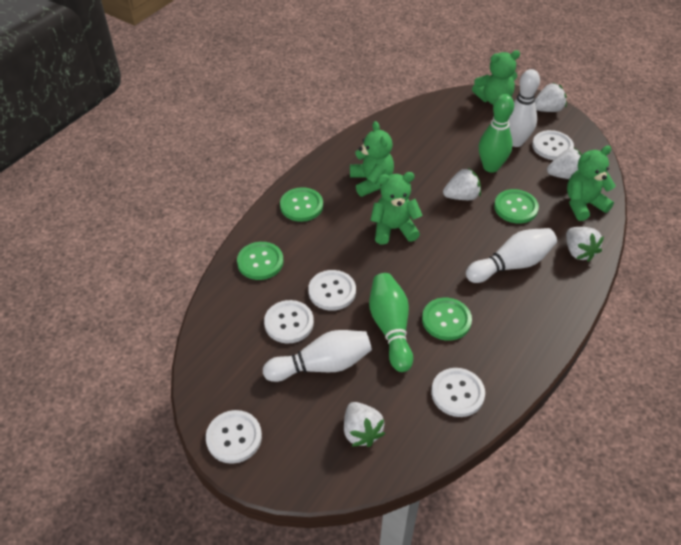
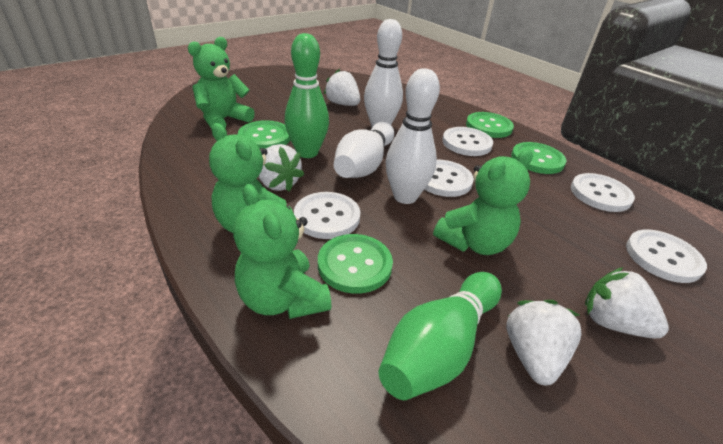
white strawberry: 5 -> 4

